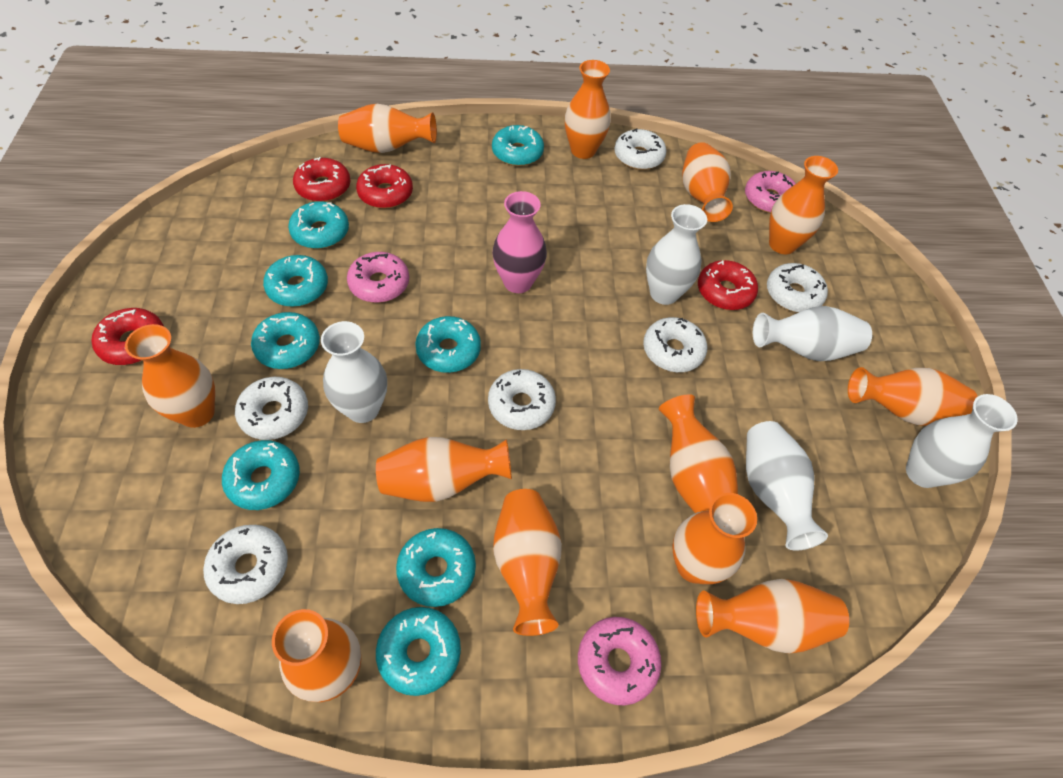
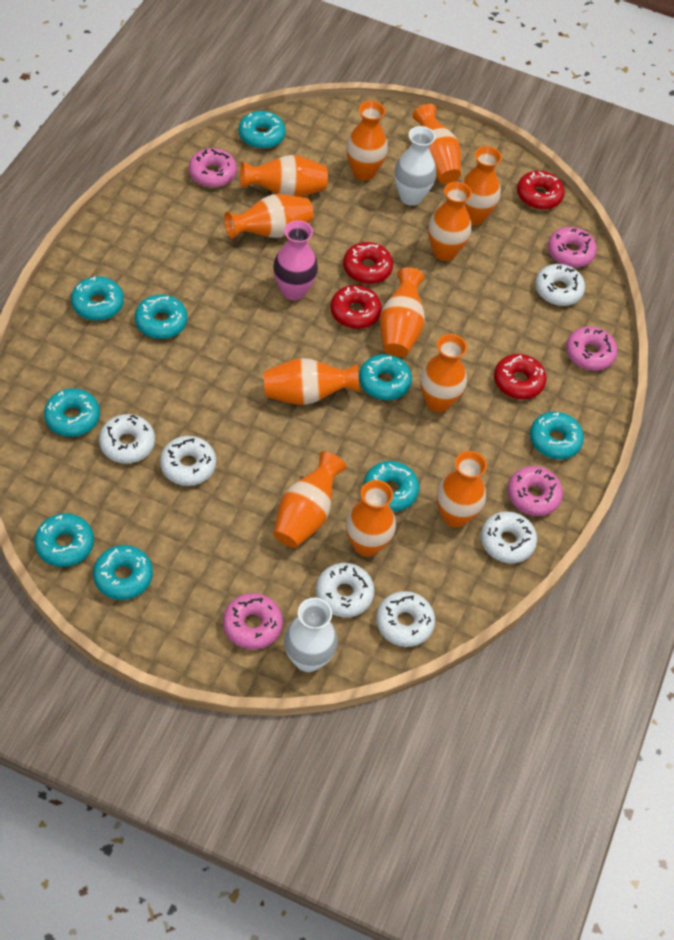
pink donut: 3 -> 5
turquoise donut: 8 -> 9
white vase: 5 -> 2

